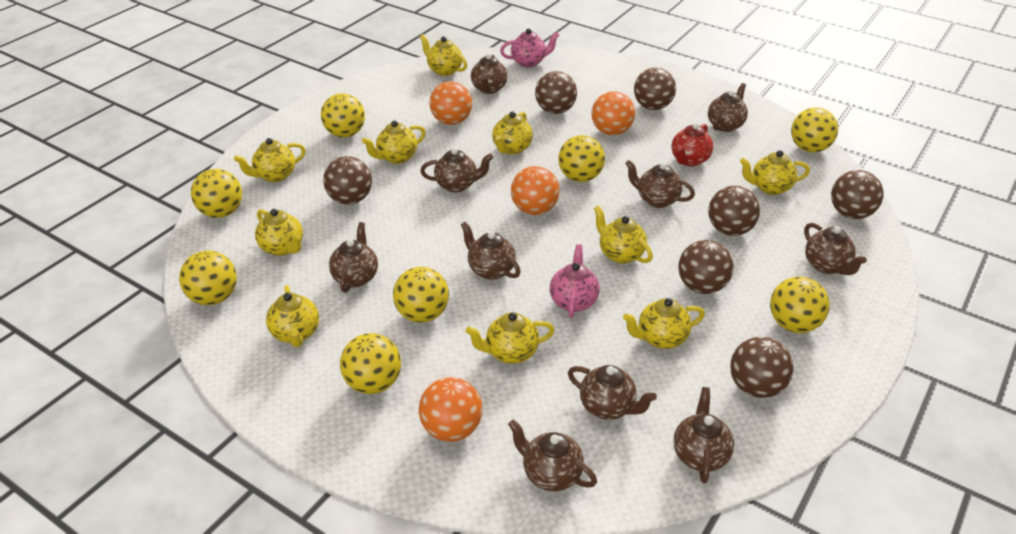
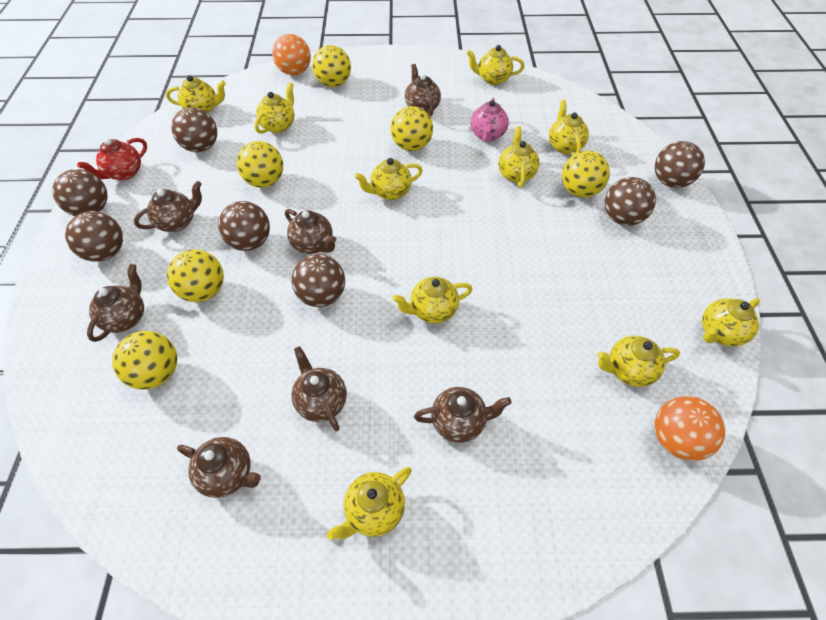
brown teapot: 10 -> 7
orange ball: 4 -> 2
pink teapot: 2 -> 1
yellow ball: 8 -> 6

